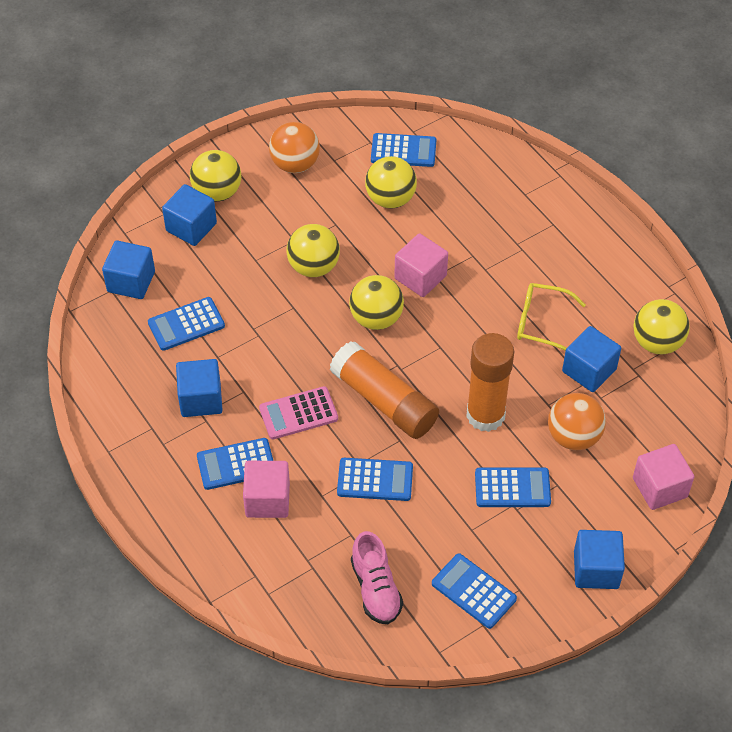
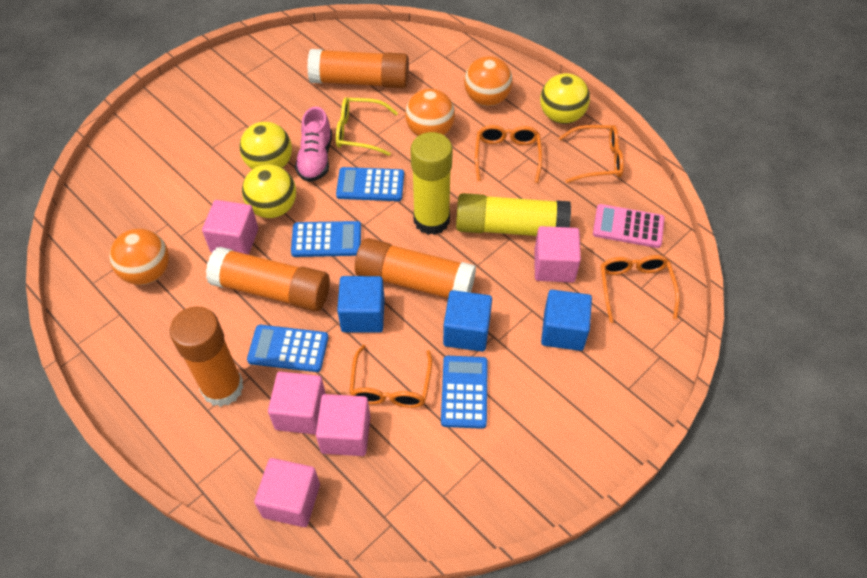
blue calculator: 6 -> 4
blue cube: 5 -> 3
orange ball: 2 -> 3
orange glasses: 0 -> 4
orange glue stick: 2 -> 4
pink cube: 3 -> 5
yellow ball: 5 -> 3
yellow glue stick: 0 -> 2

